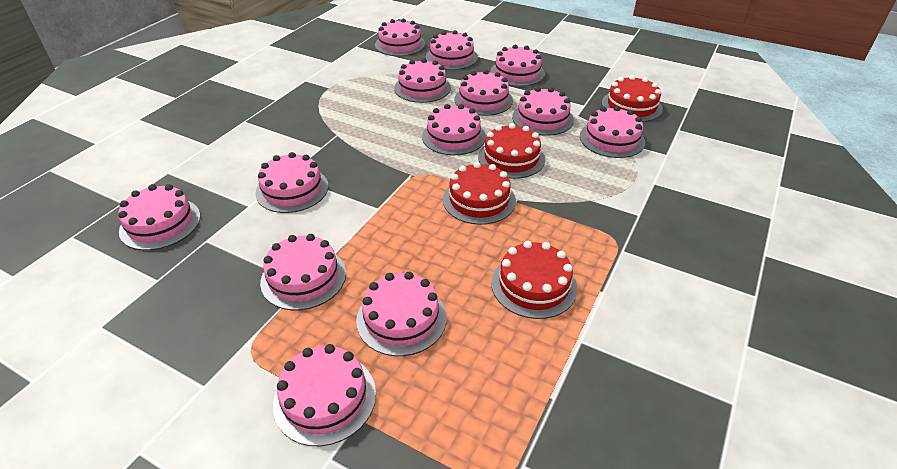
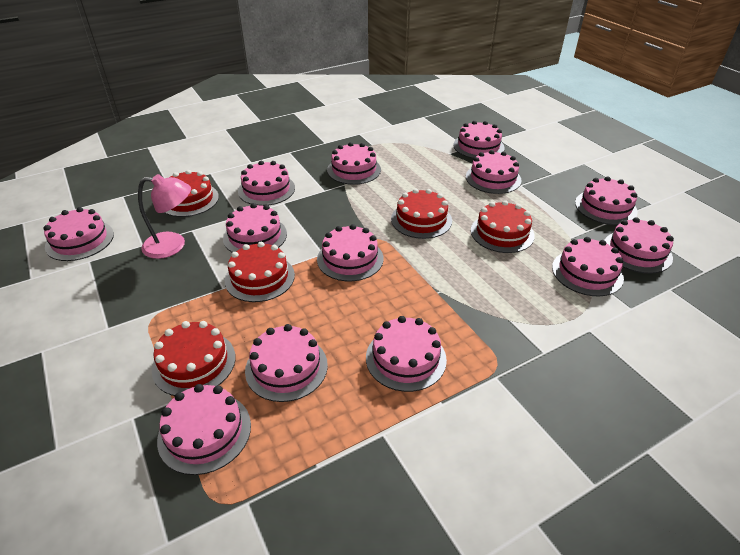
pink lamp: 0 -> 1
red cake: 4 -> 5

